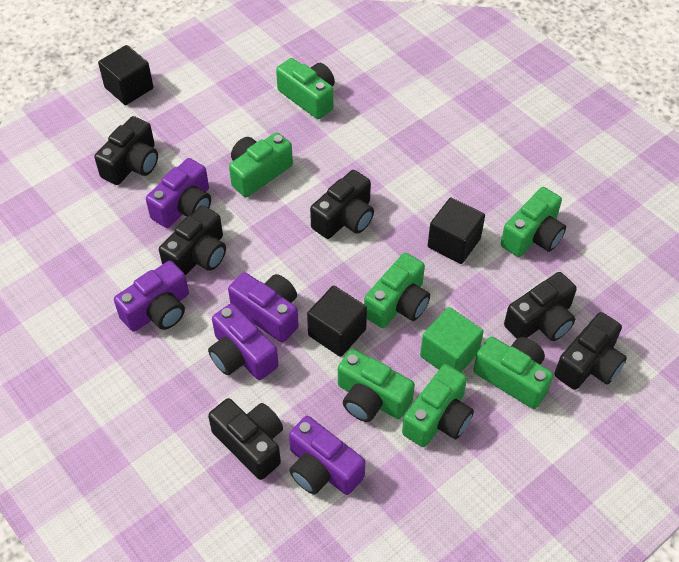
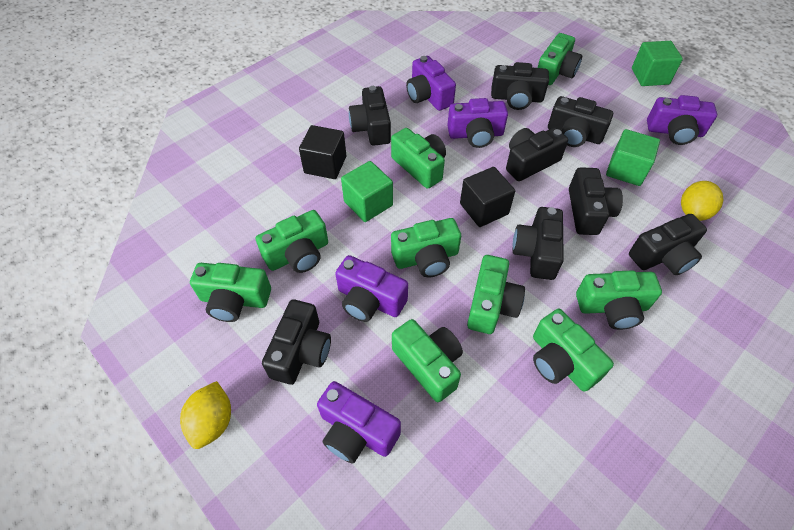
black camera: 6 -> 8
black cube: 3 -> 2
green camera: 7 -> 9
green cube: 1 -> 3
yellow lemon: 0 -> 2

